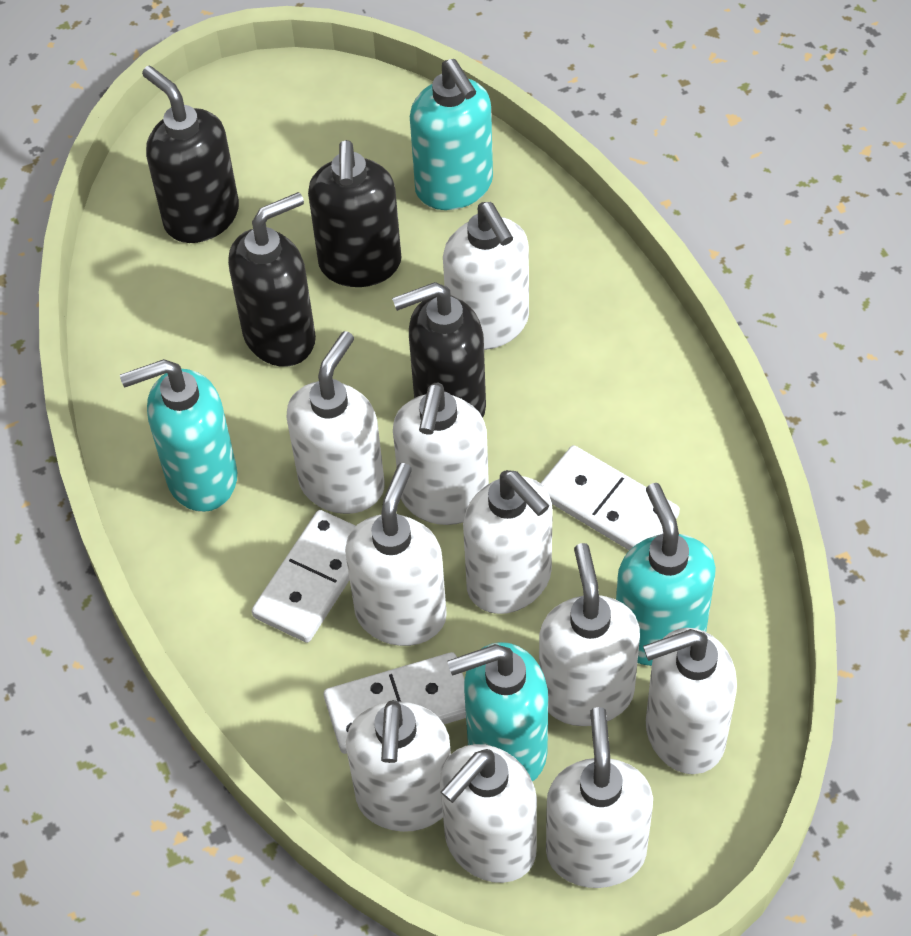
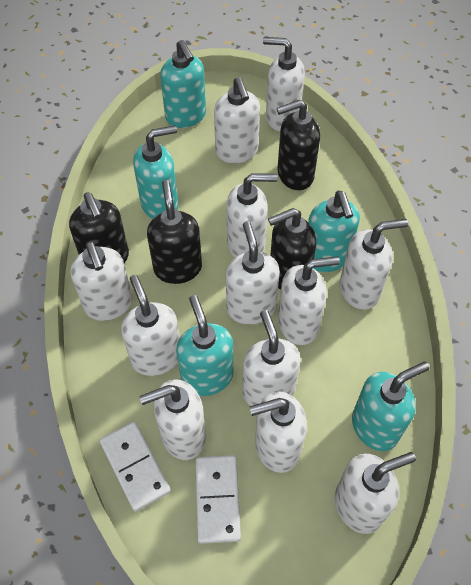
turquoise soap dispenser: 4 -> 5
white domino: 3 -> 2
white soap dispenser: 10 -> 12

